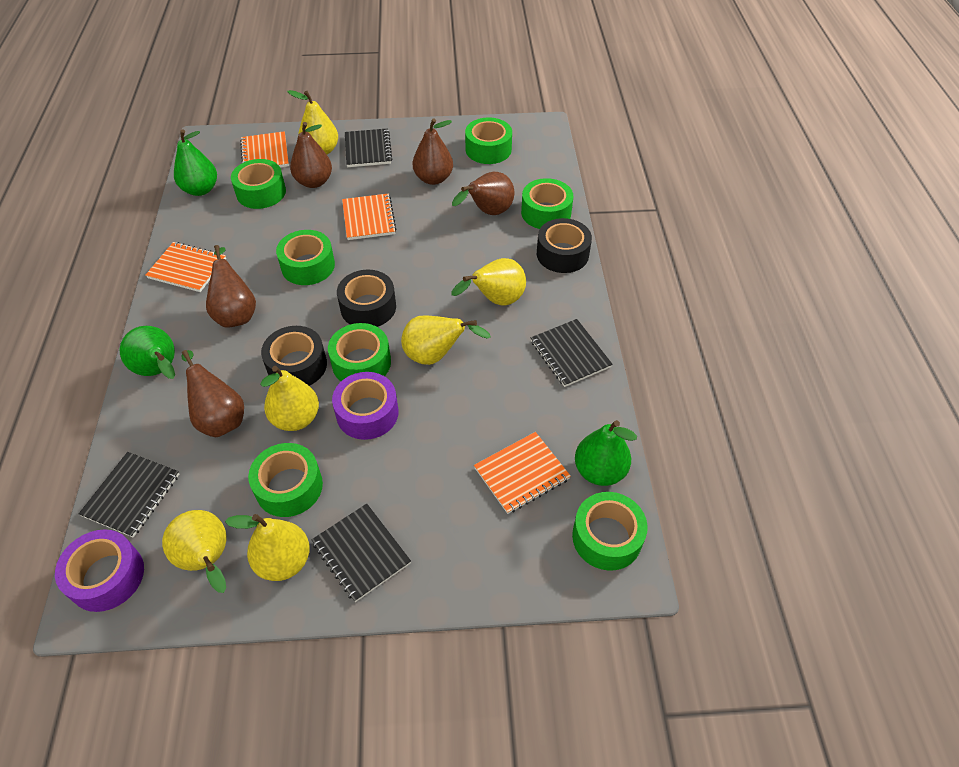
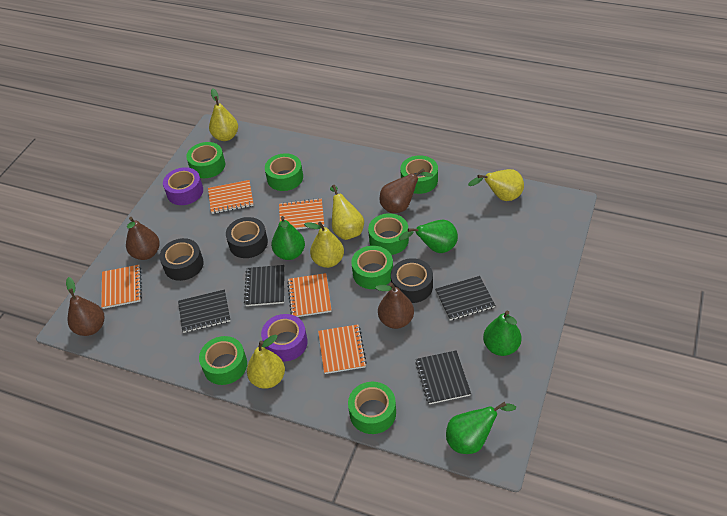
brown pear: 5 -> 4
green pear: 3 -> 4
orange notebook: 4 -> 5
yellow pear: 6 -> 5

